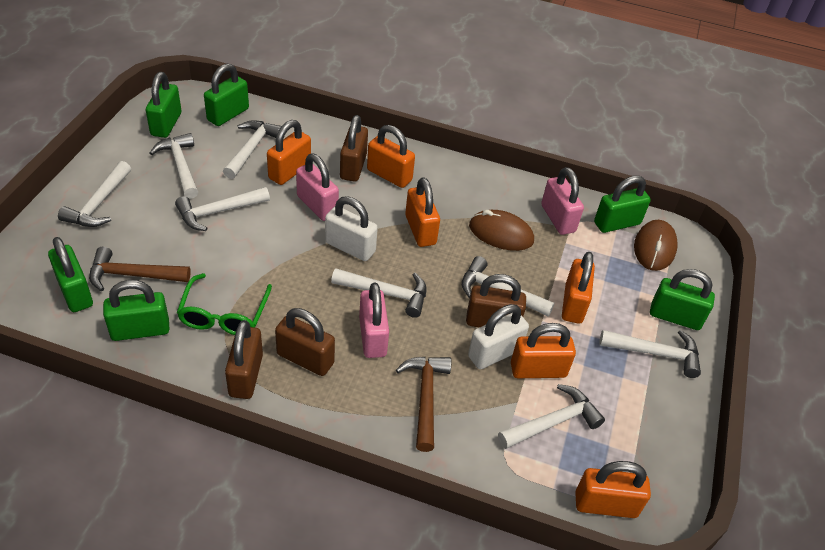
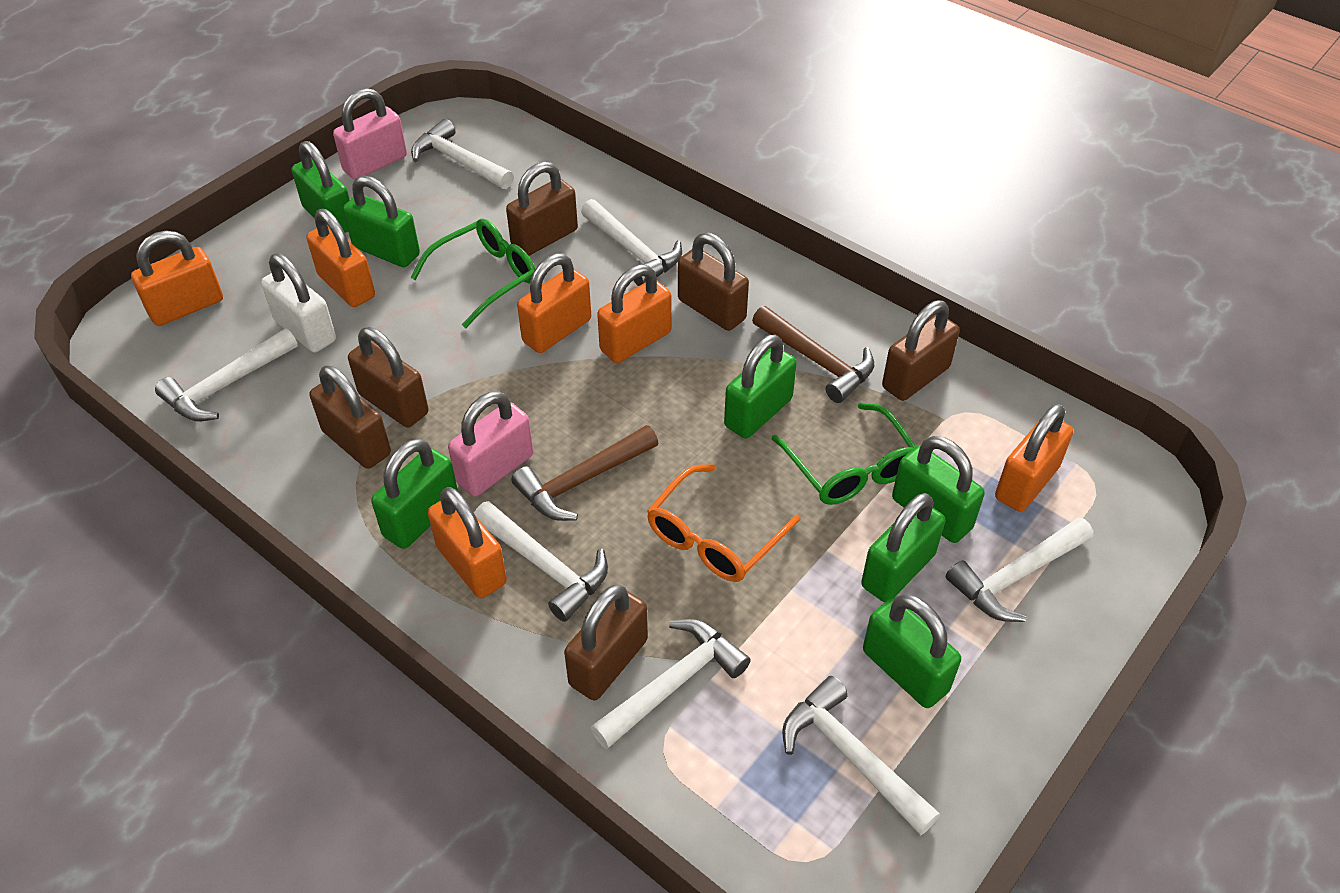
brown mouse: 2 -> 0
brown padlock: 4 -> 6
green glasses: 1 -> 2
green padlock: 6 -> 7
orange glasses: 0 -> 1
pink padlock: 3 -> 2
white hammer: 8 -> 7
white padlock: 2 -> 1

